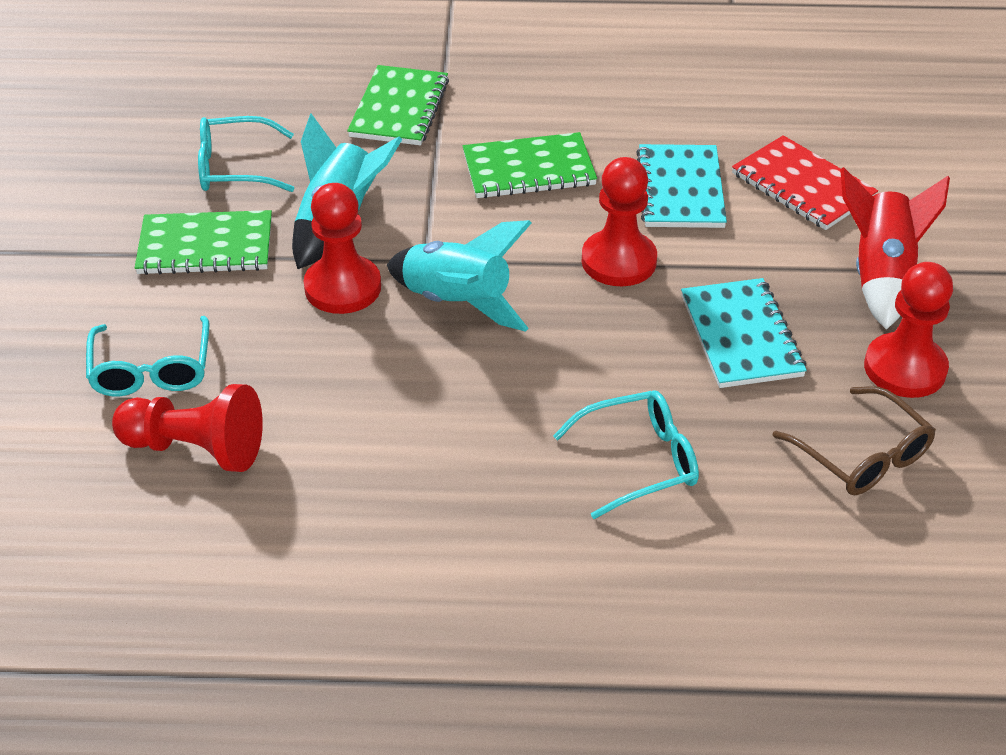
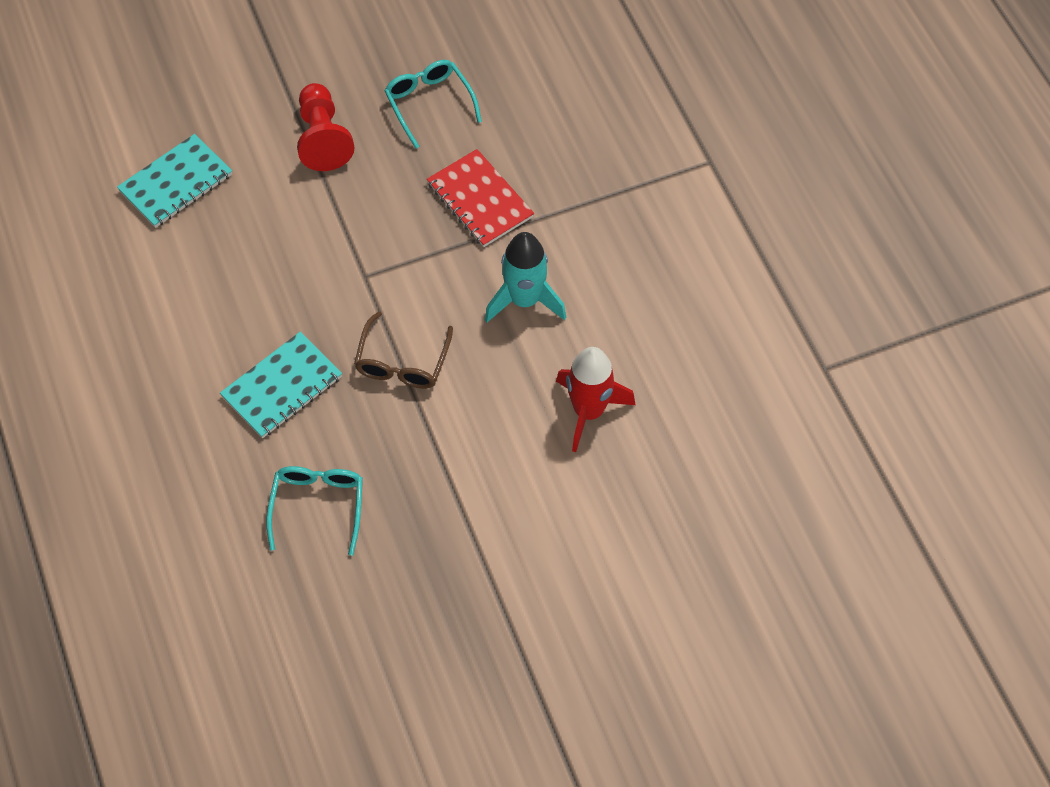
green notebook: 3 -> 0
red pawn: 4 -> 1
turquoise glasses: 3 -> 2
turquoise rocket: 2 -> 1

